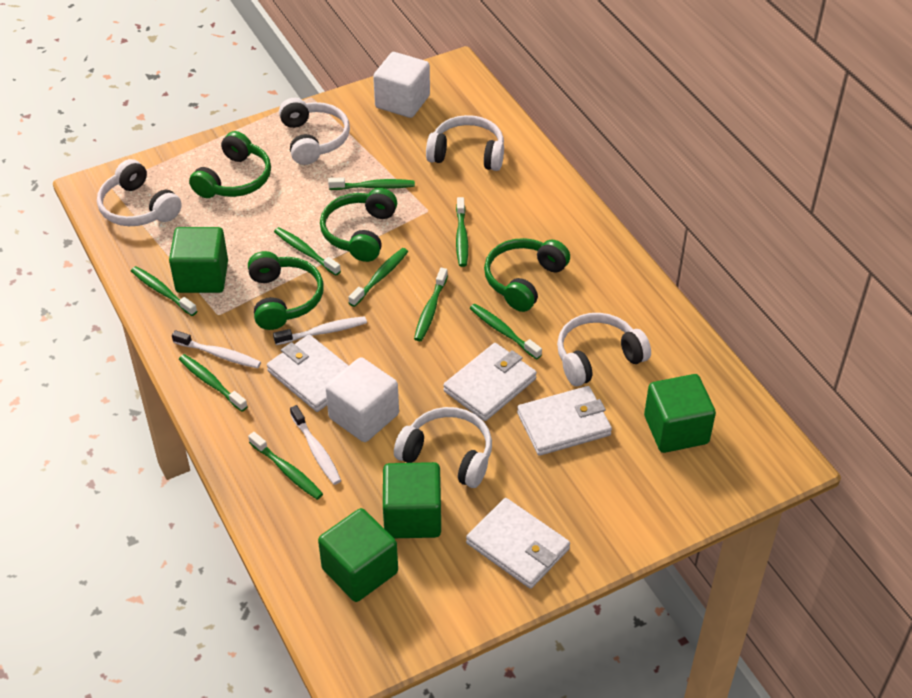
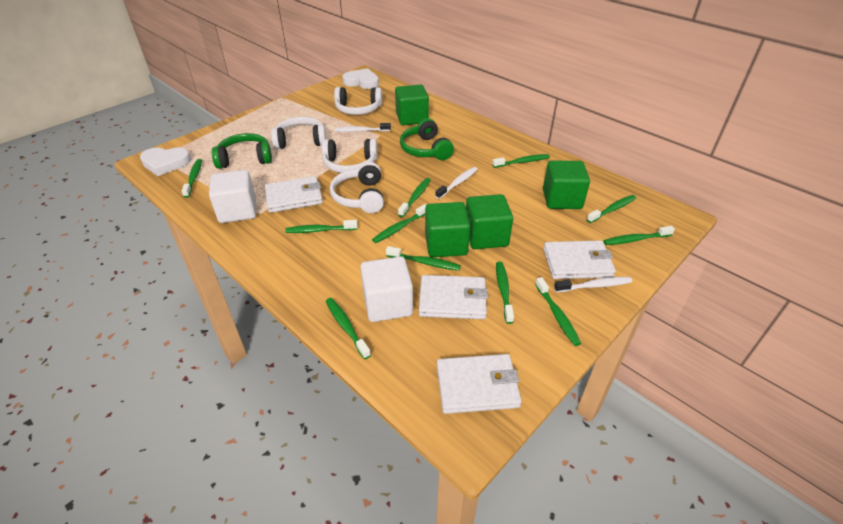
green headphones: 4 -> 2
green toothbrush: 9 -> 11
white headphones: 5 -> 4
white heart: 0 -> 2

